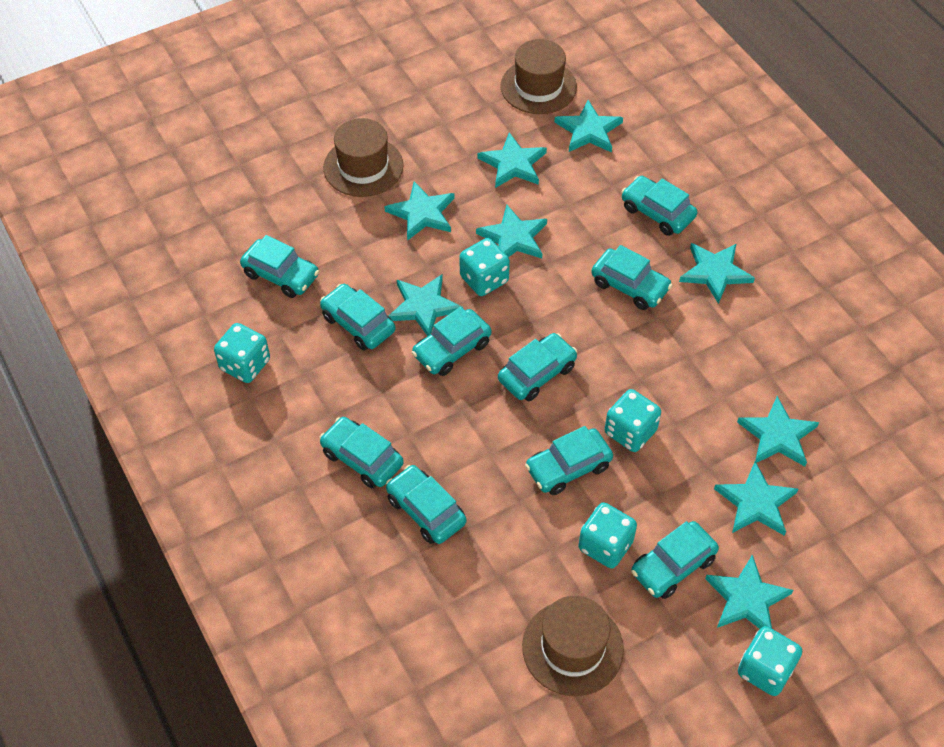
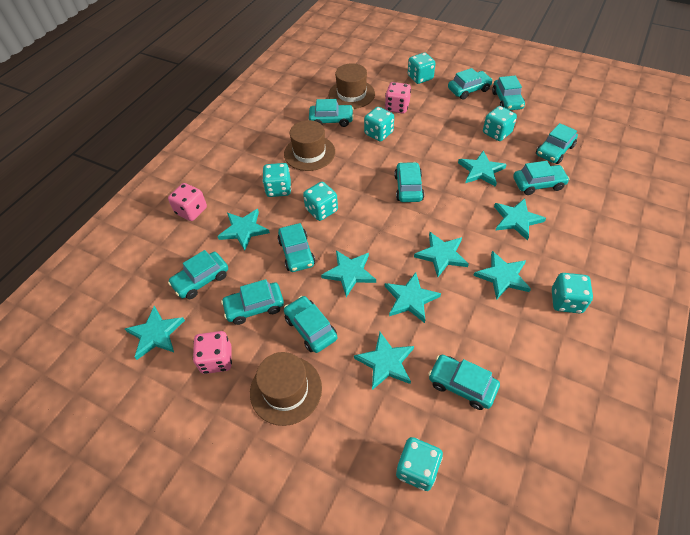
pink dice: 0 -> 3
turquoise car: 10 -> 11
turquoise dice: 5 -> 7

